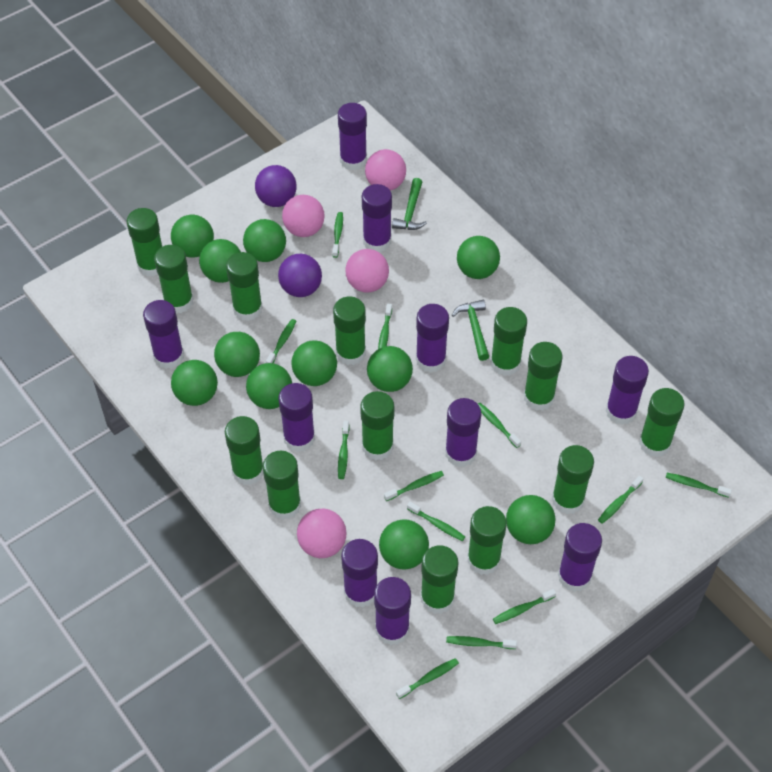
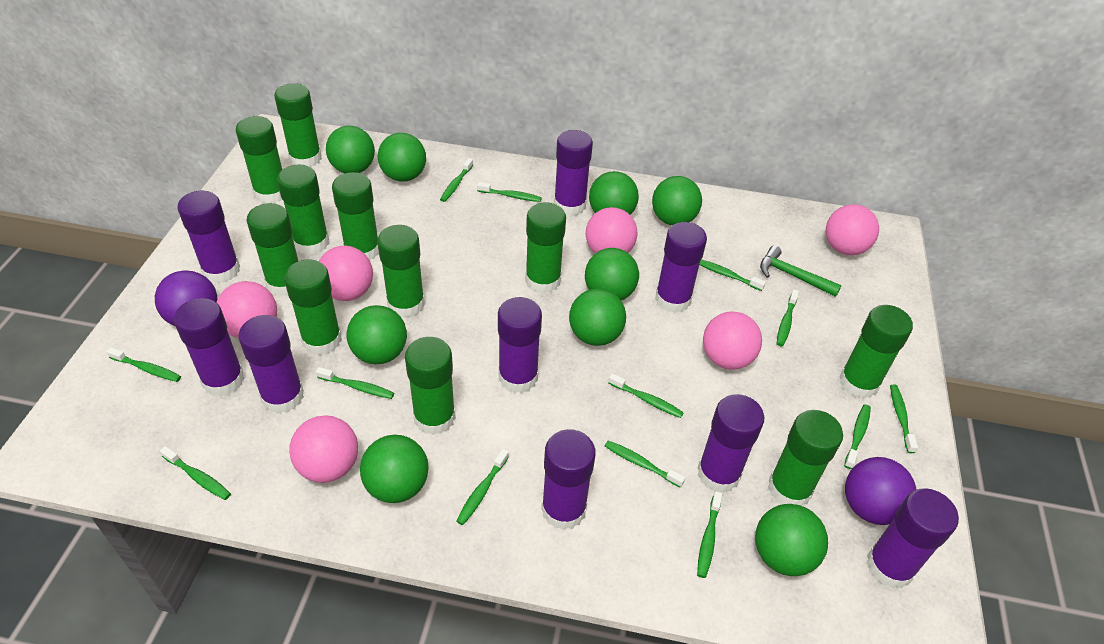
green ball: 11 -> 9
green glue stick: 13 -> 11
green hammer: 2 -> 1
green toothbrush: 12 -> 13
pink ball: 4 -> 6
purple glue stick: 10 -> 9

